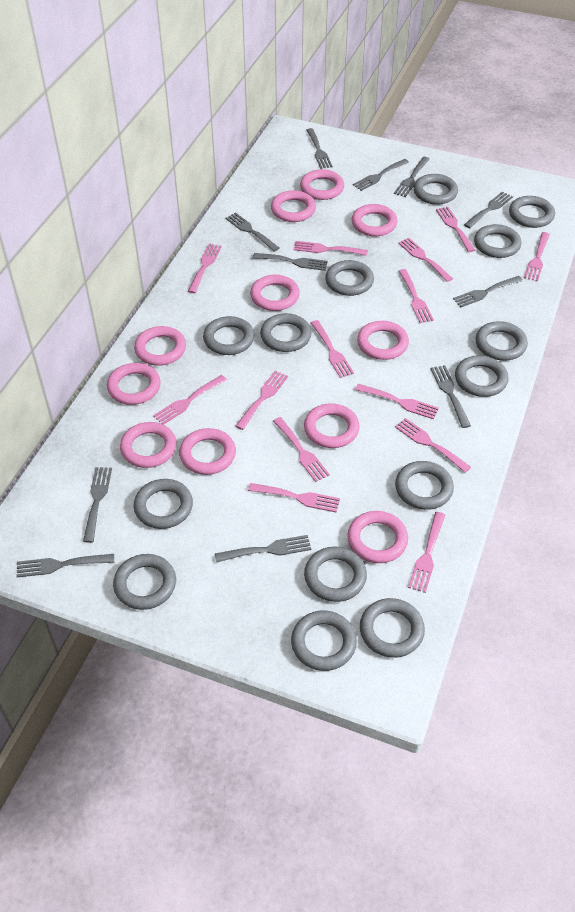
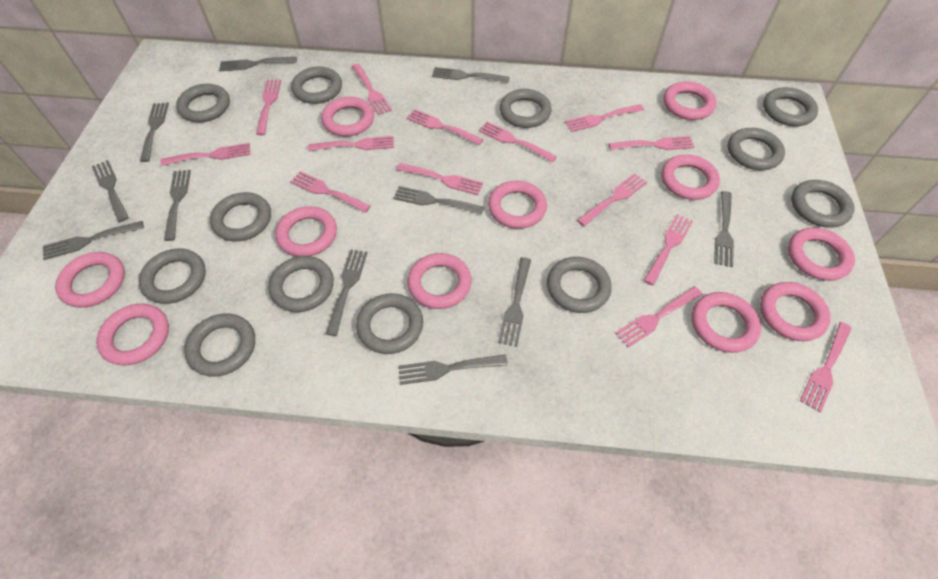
grey ring: 14 -> 12

